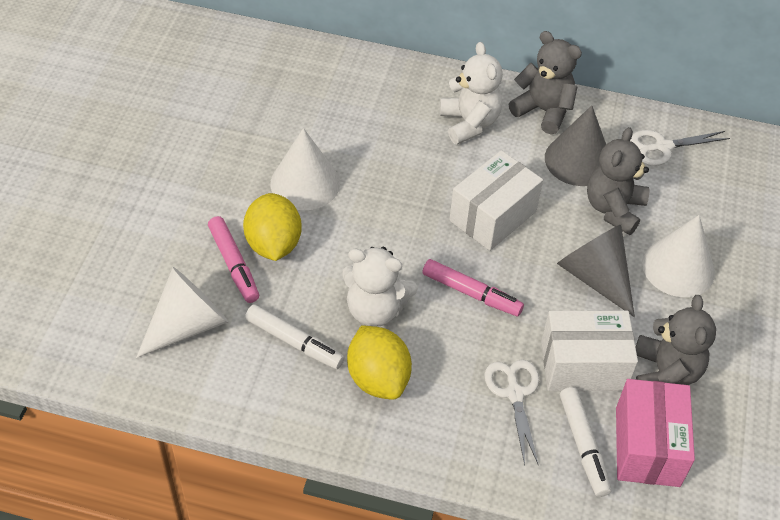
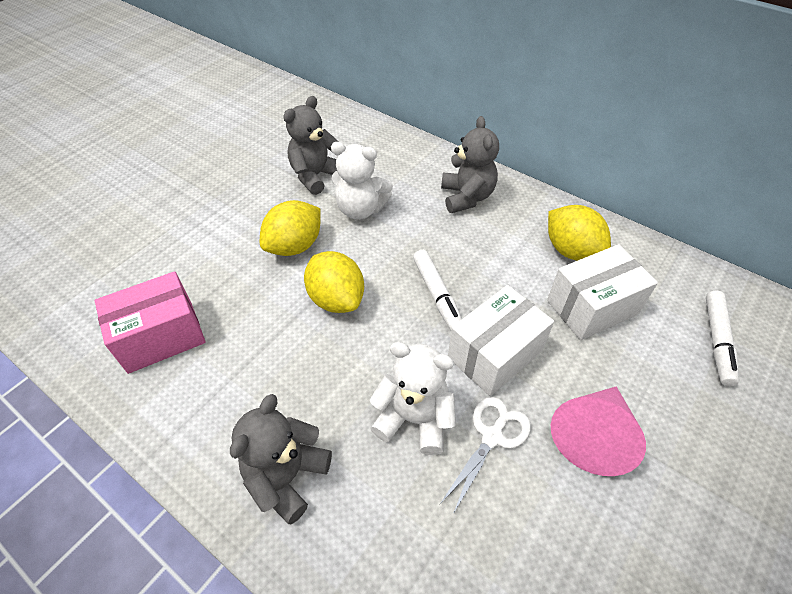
grey cone: 2 -> 0
pink cone: 0 -> 1
pink marker: 2 -> 0
white cone: 3 -> 0
white scissors: 2 -> 1
yellow lemon: 2 -> 3

